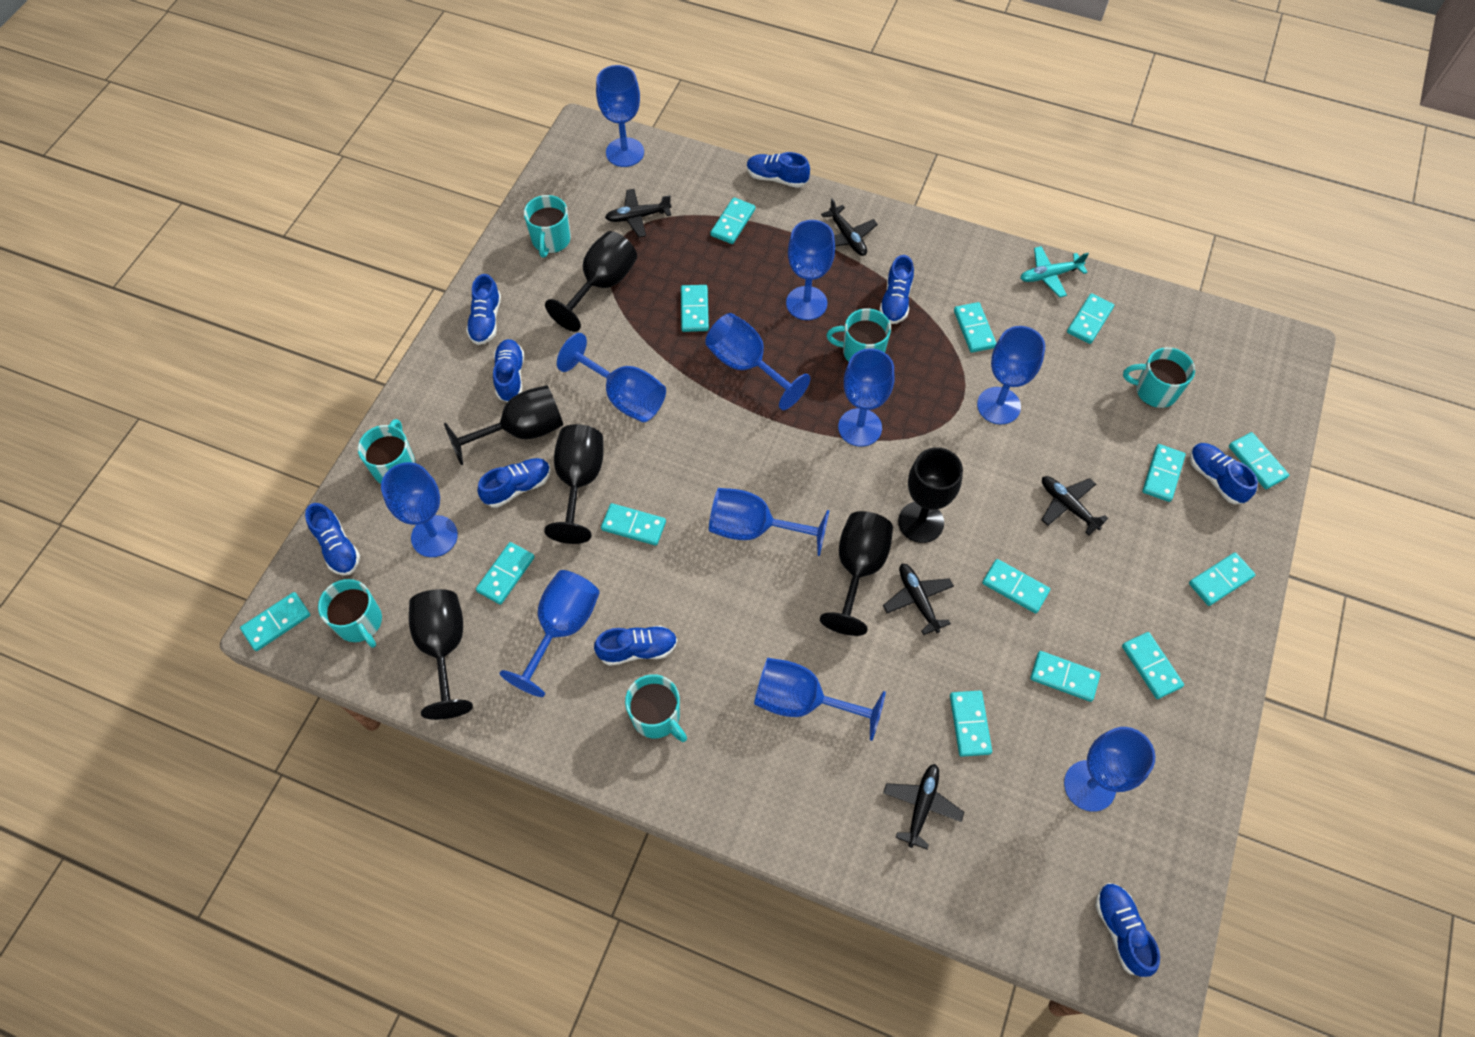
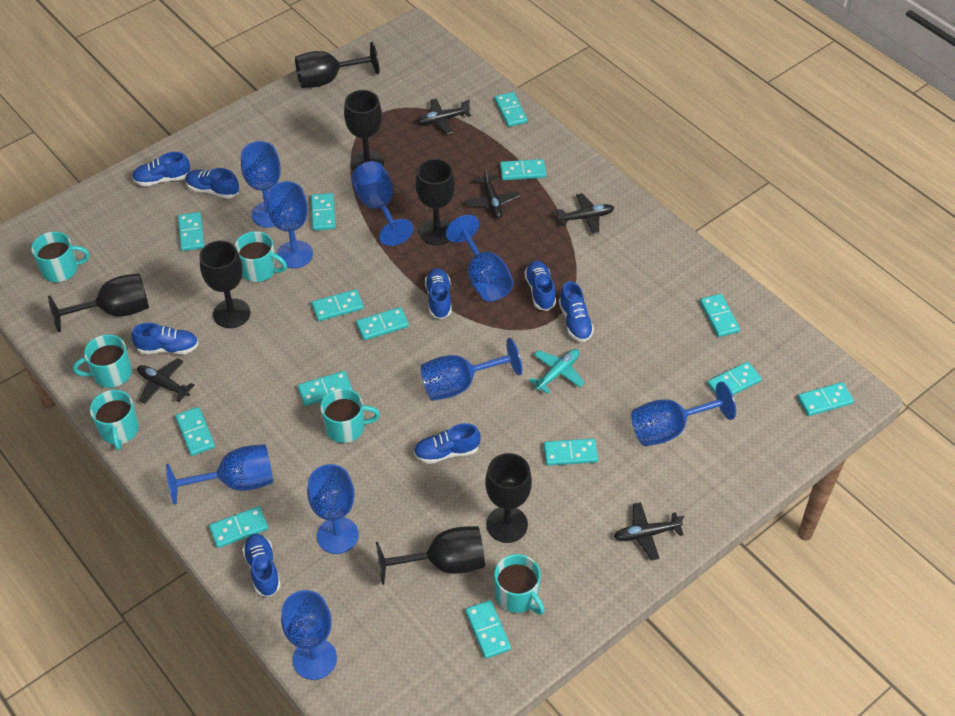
black goblet: 6 -> 7
blue goblet: 11 -> 9
blue shoe: 9 -> 8

